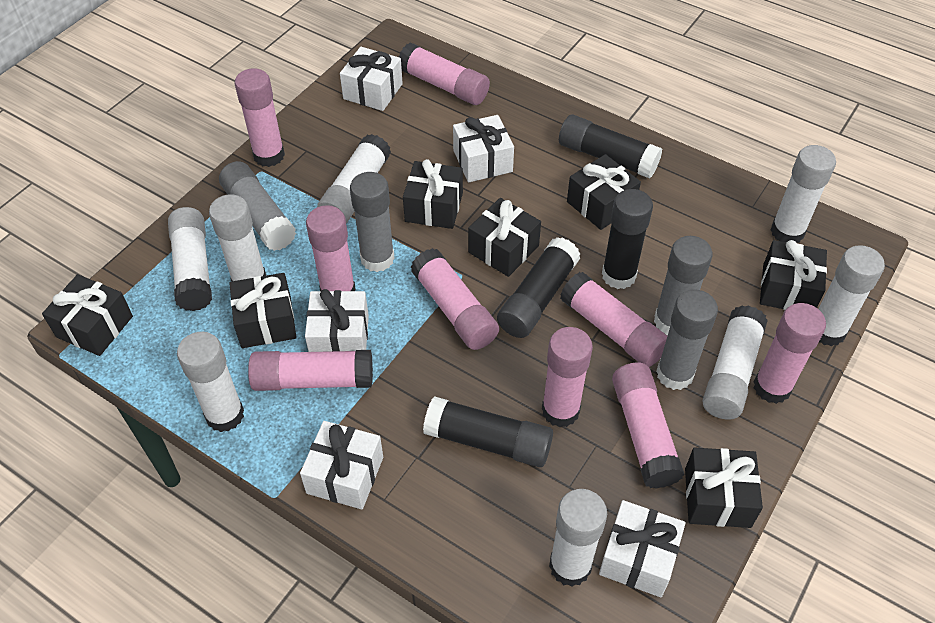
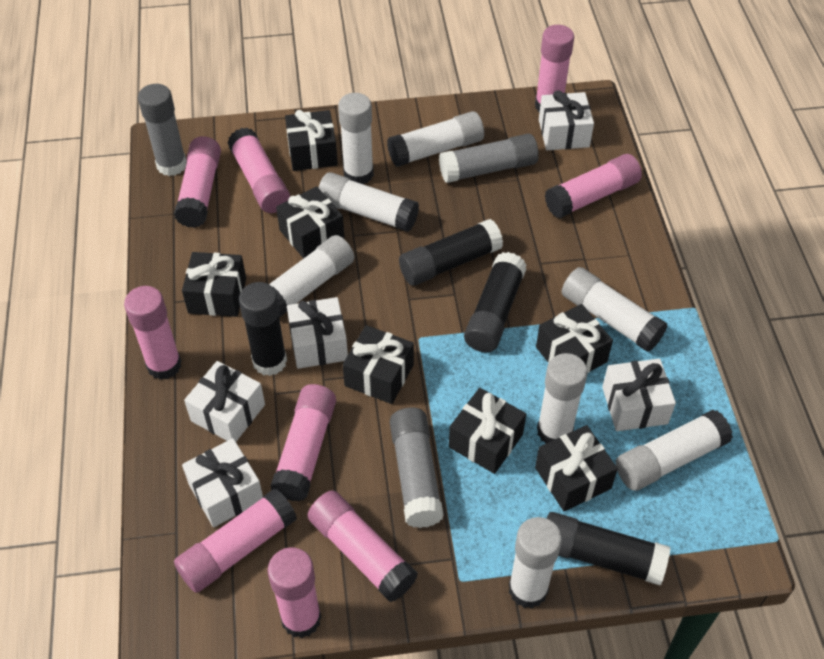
grey glue stick: 4 -> 3

